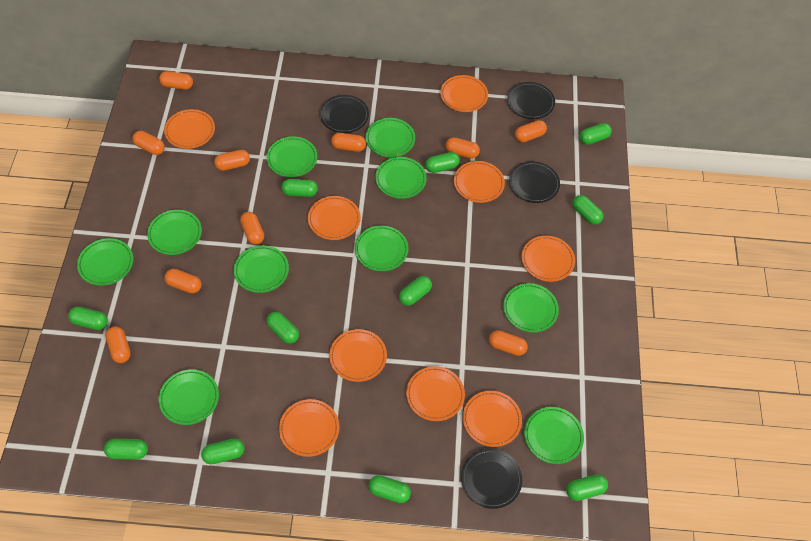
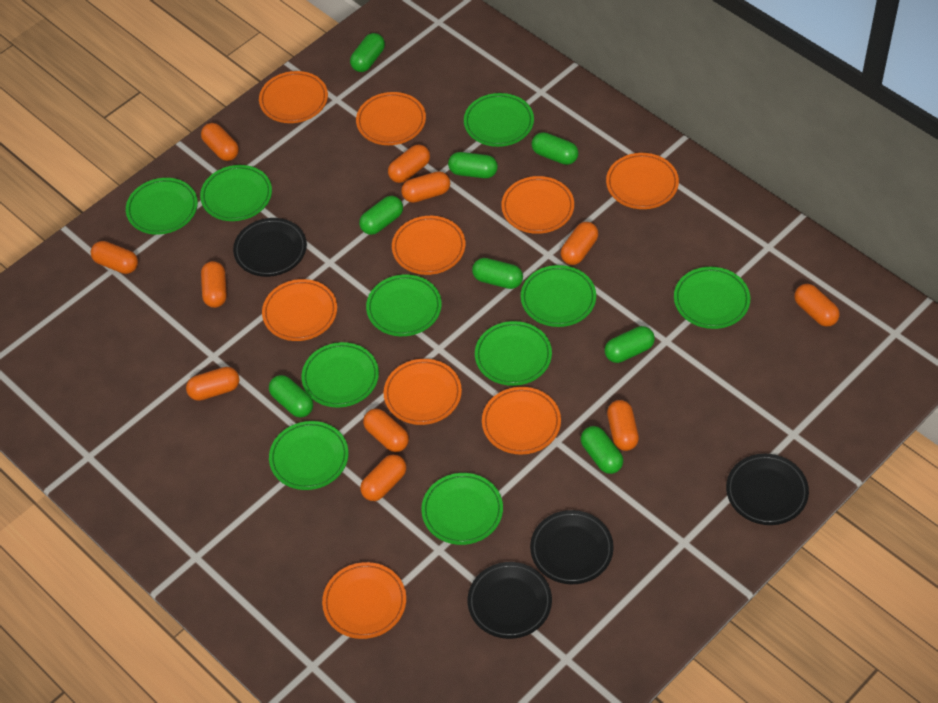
green capsule: 11 -> 8
orange capsule: 10 -> 11

